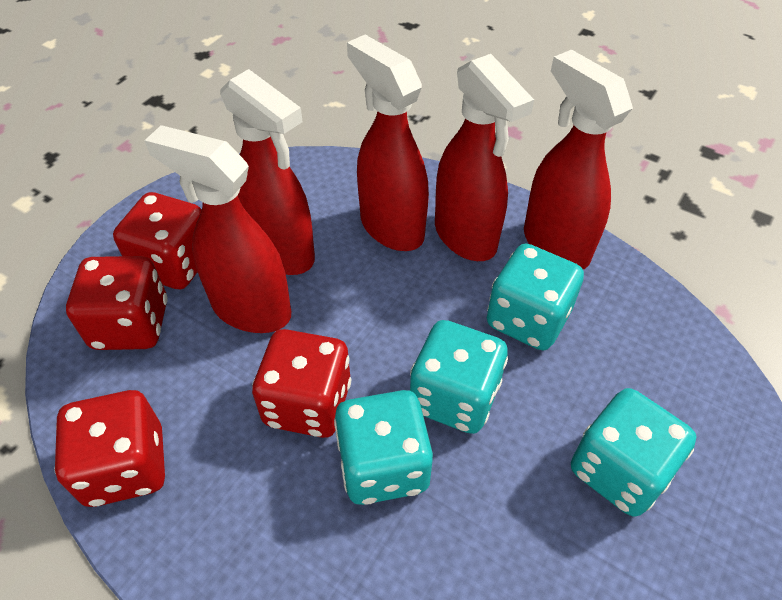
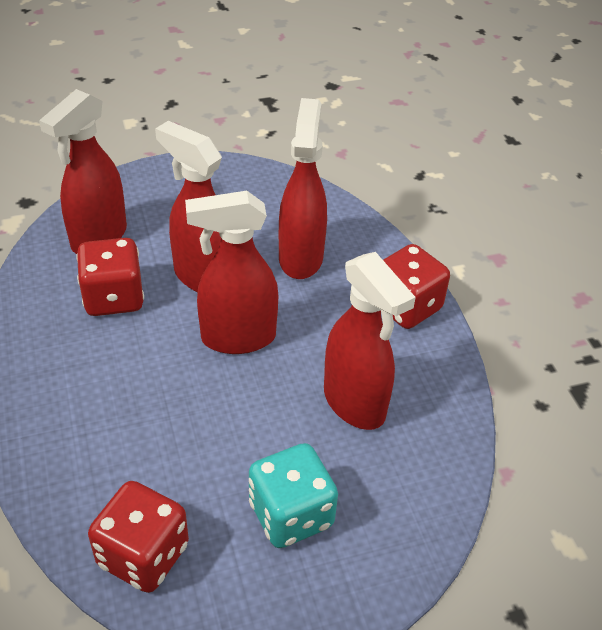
red dice: 4 -> 3
turquoise dice: 4 -> 1

